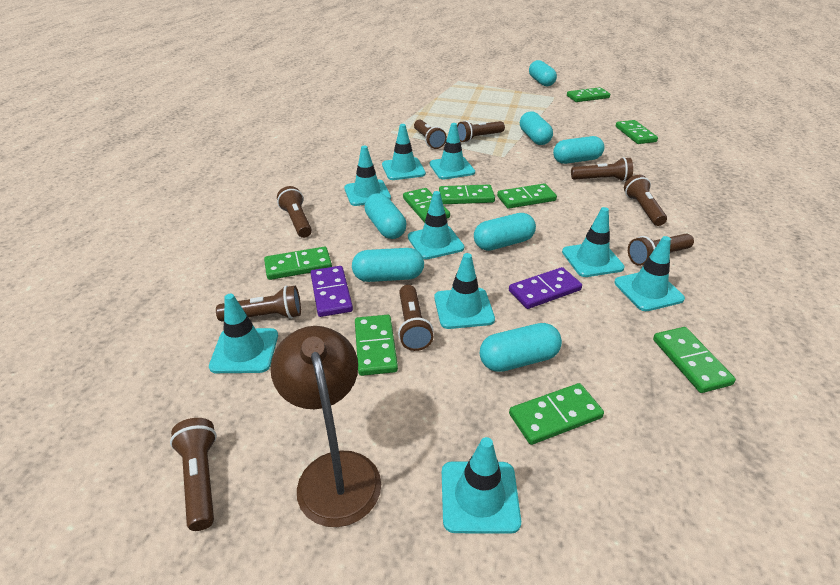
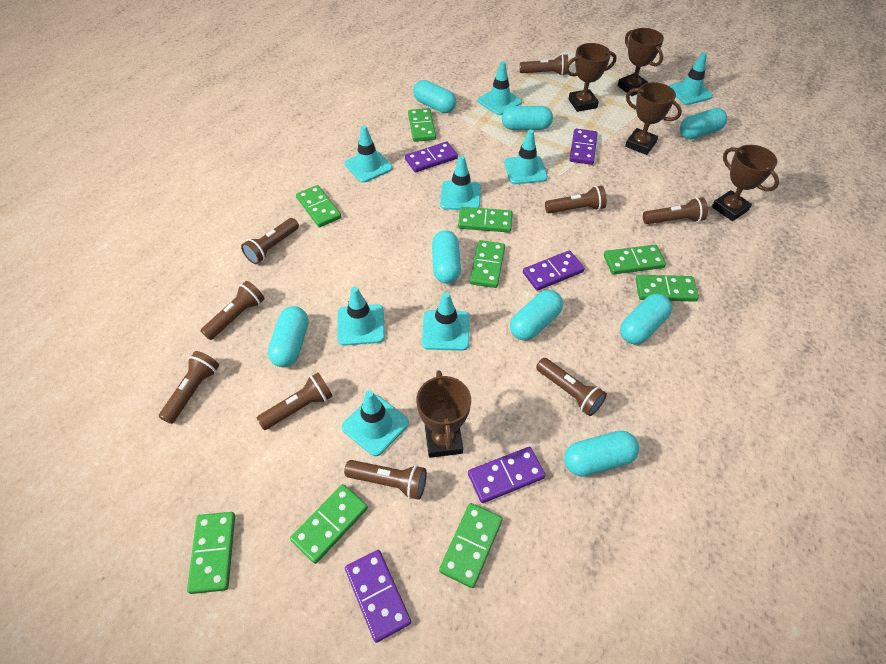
brown lamp: 1 -> 0
brown trophy: 0 -> 5
purple domino: 2 -> 5
turquoise capsule: 7 -> 8
turquoise traffic cone: 9 -> 8

